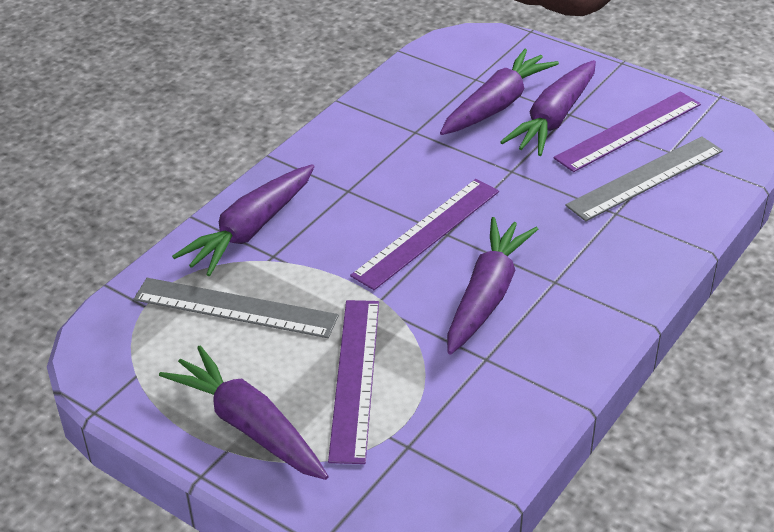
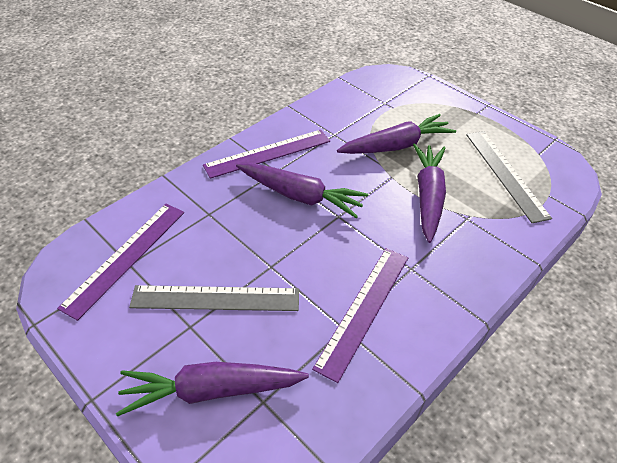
purple carrot: 5 -> 4

